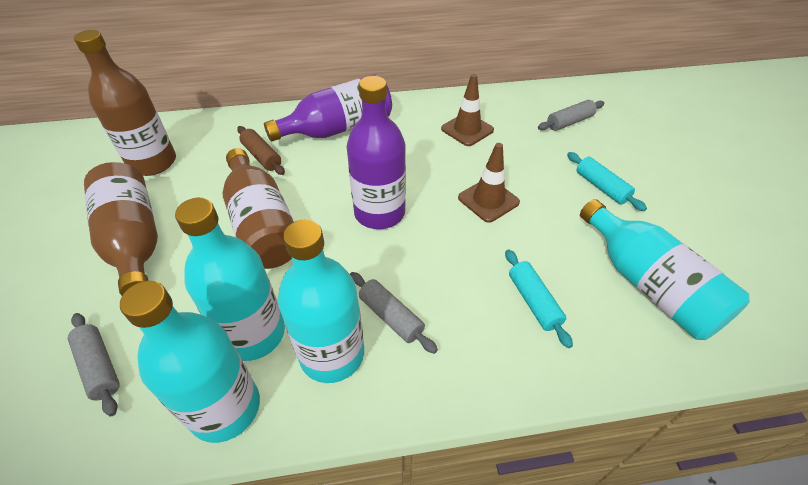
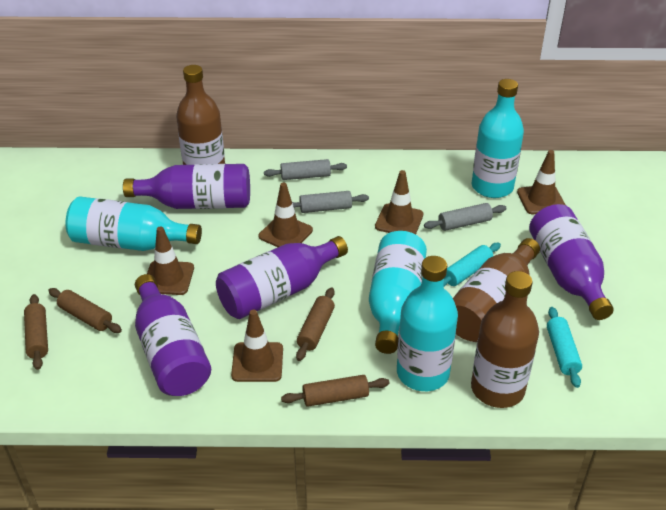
brown rolling pin: 1 -> 4
brown traffic cone: 2 -> 5
purple bottle: 2 -> 4

